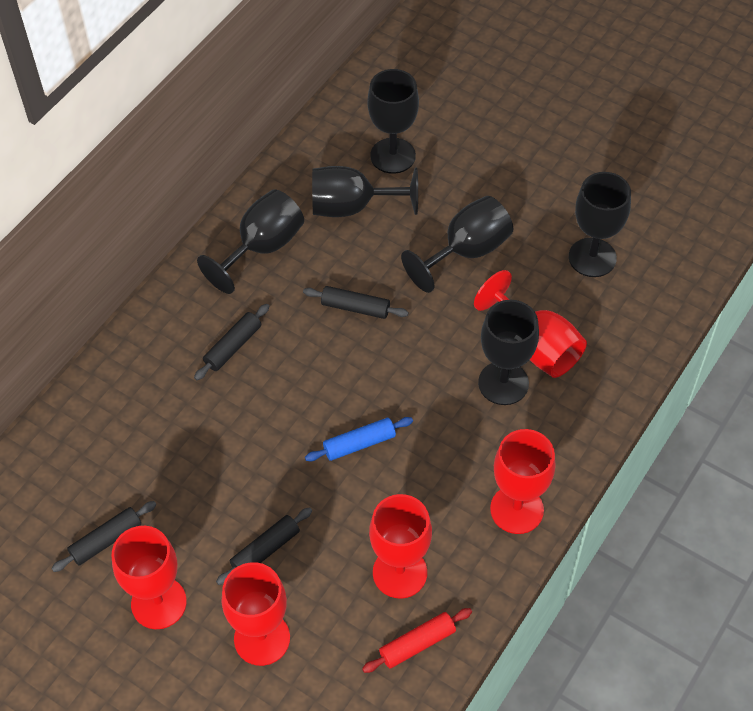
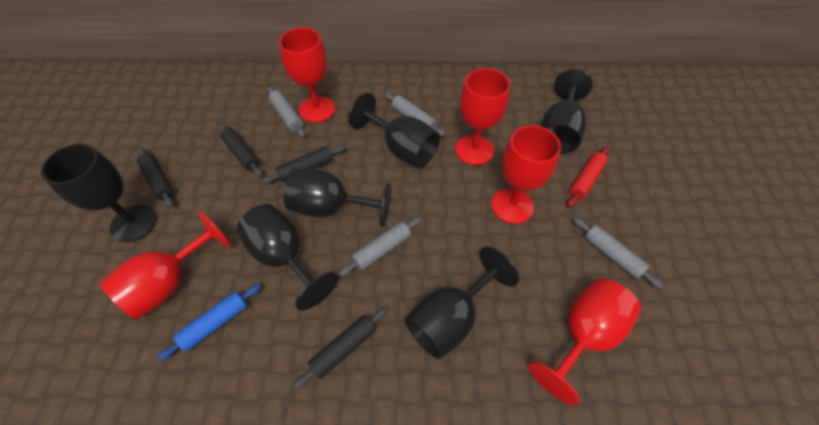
grey rolling pin: 0 -> 4

